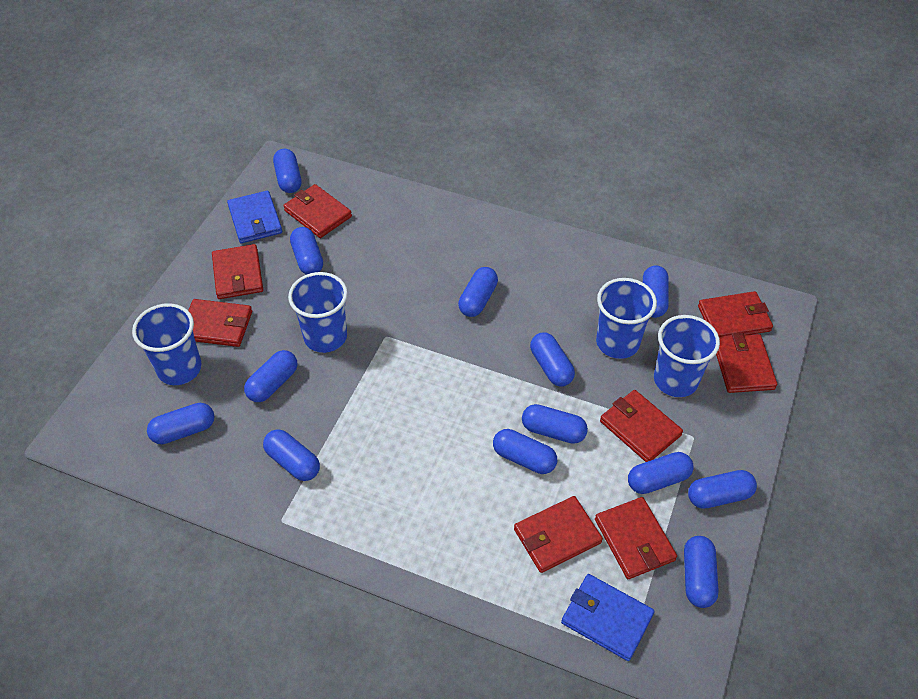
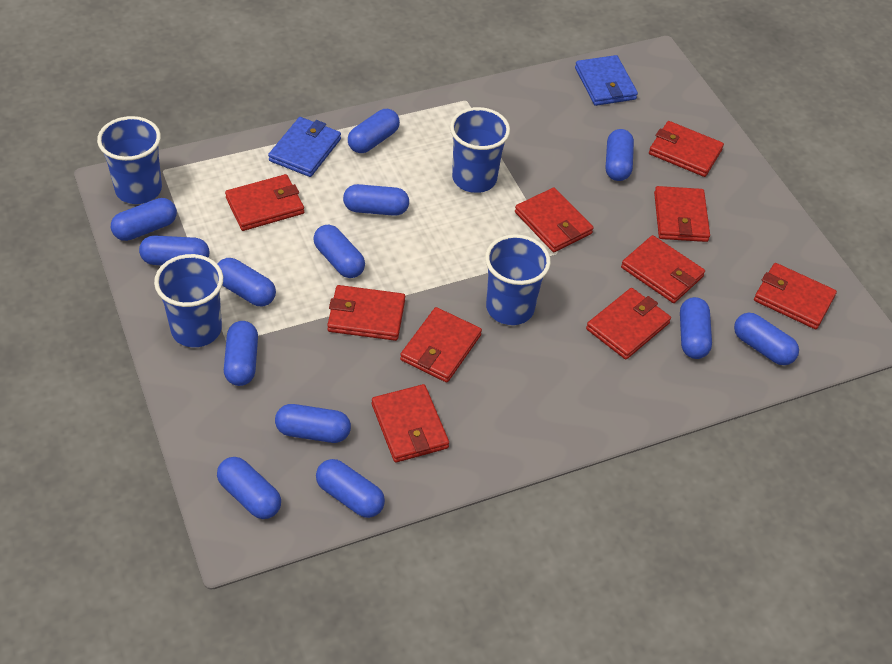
red wallet: 8 -> 10

